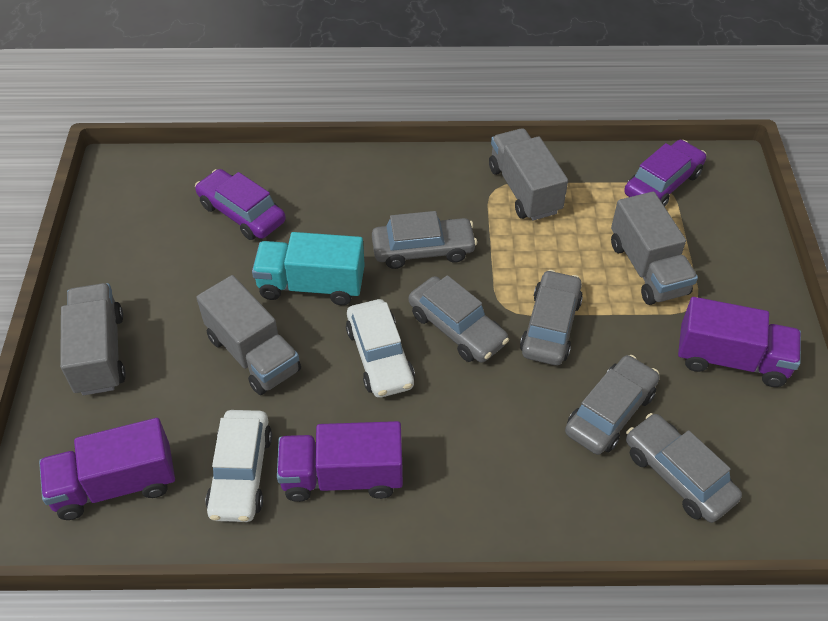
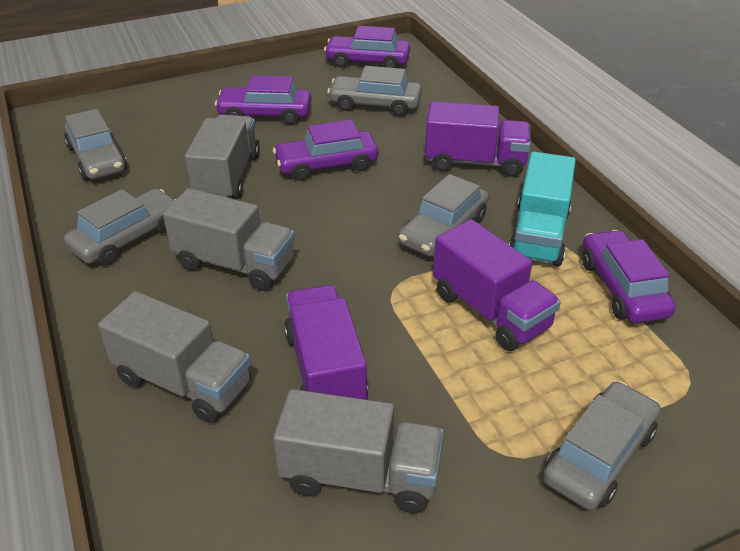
purple car: 2 -> 4
white car: 2 -> 0

